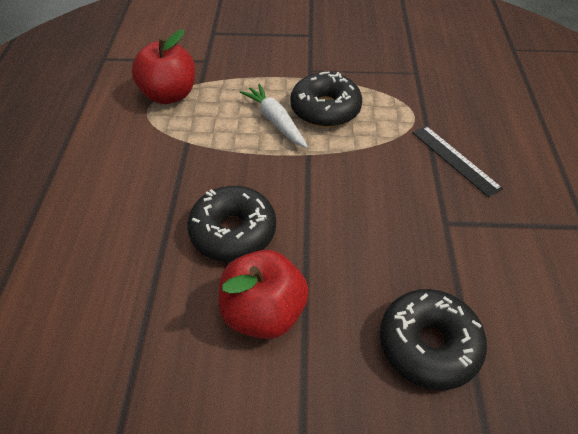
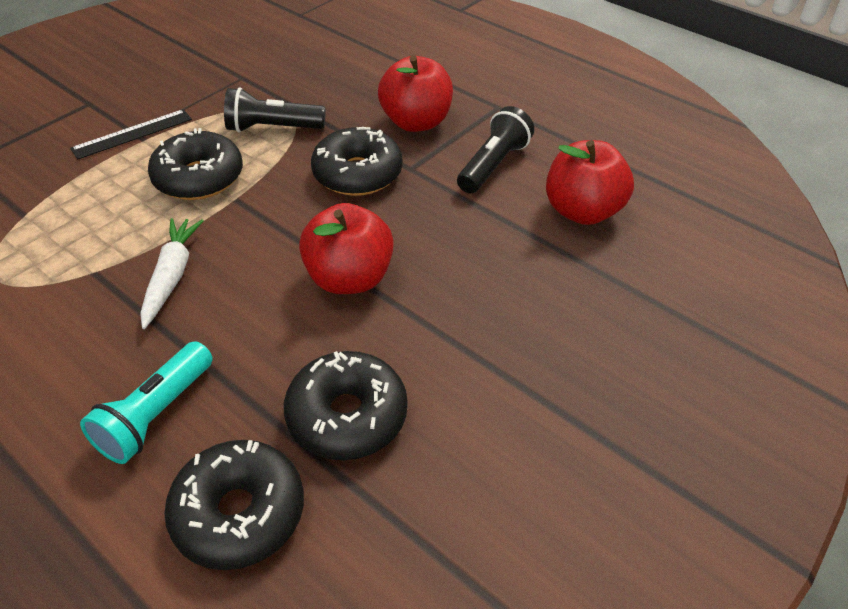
black donut: 3 -> 4
black flashlight: 0 -> 2
red apple: 2 -> 3
turquoise flashlight: 0 -> 1

